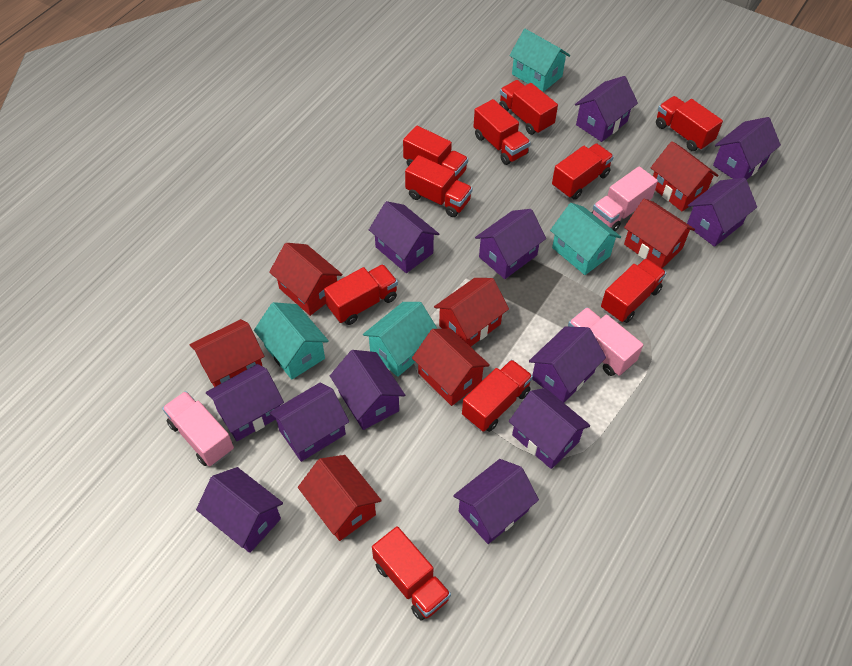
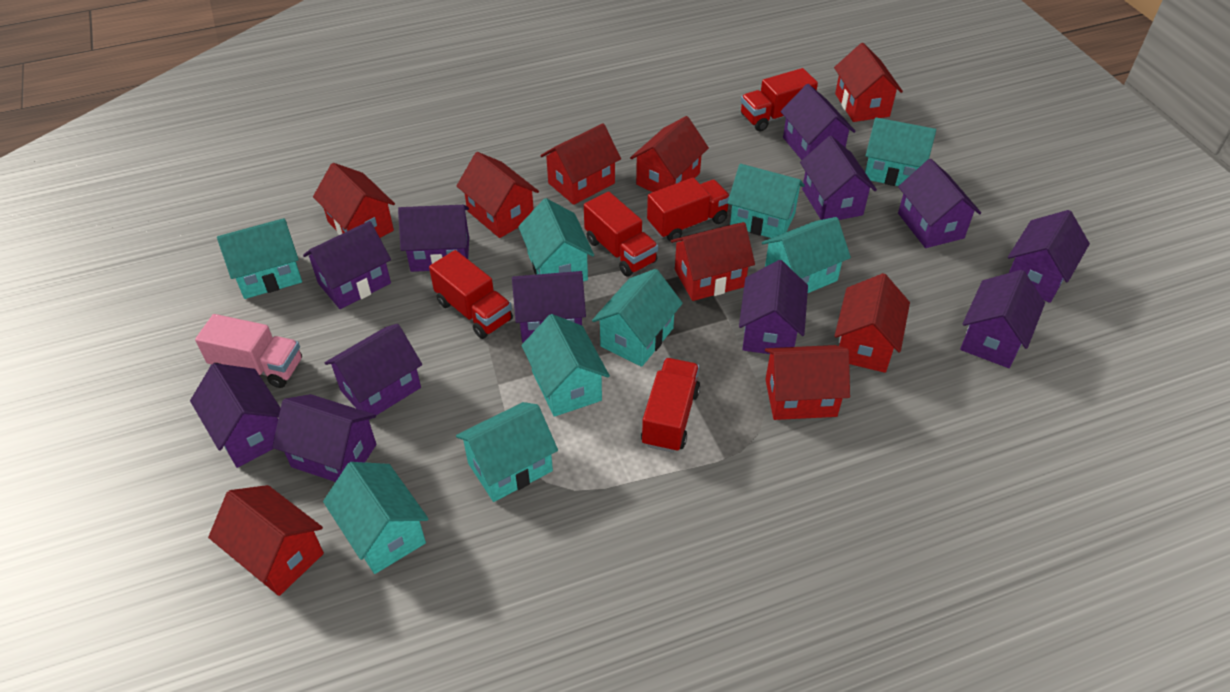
pink truck: 3 -> 1
red house: 7 -> 9
red truck: 10 -> 5
turquoise house: 4 -> 9

